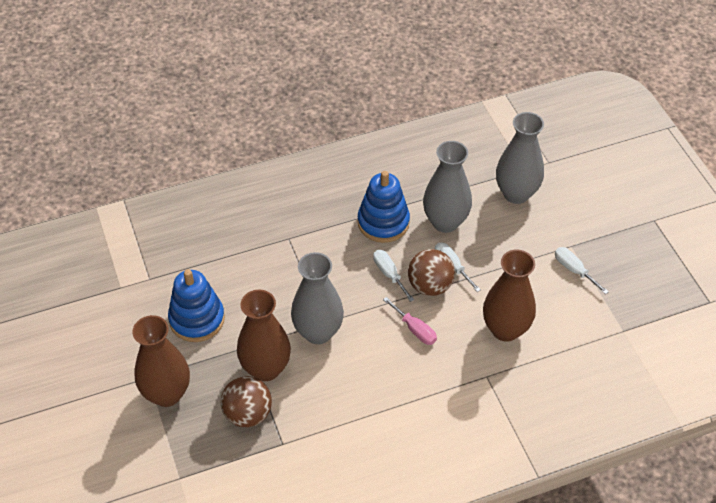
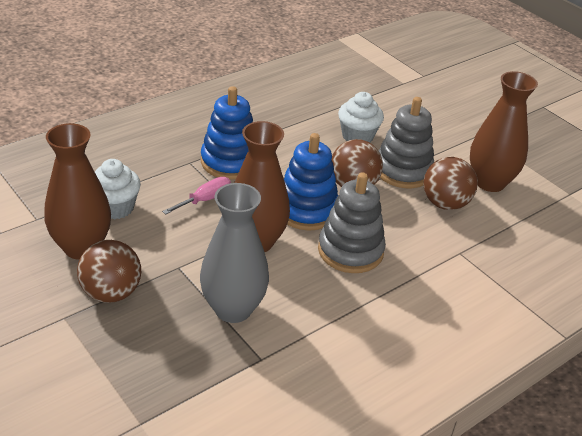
brown ball: 2 -> 3
grey stacking toy: 0 -> 2
grey vase: 3 -> 1
white cupcake: 0 -> 2
white screwdriver: 3 -> 0

